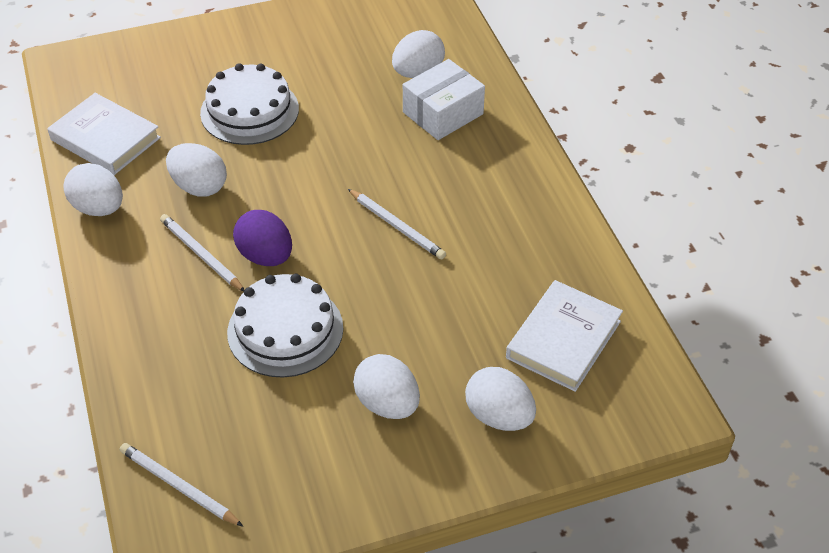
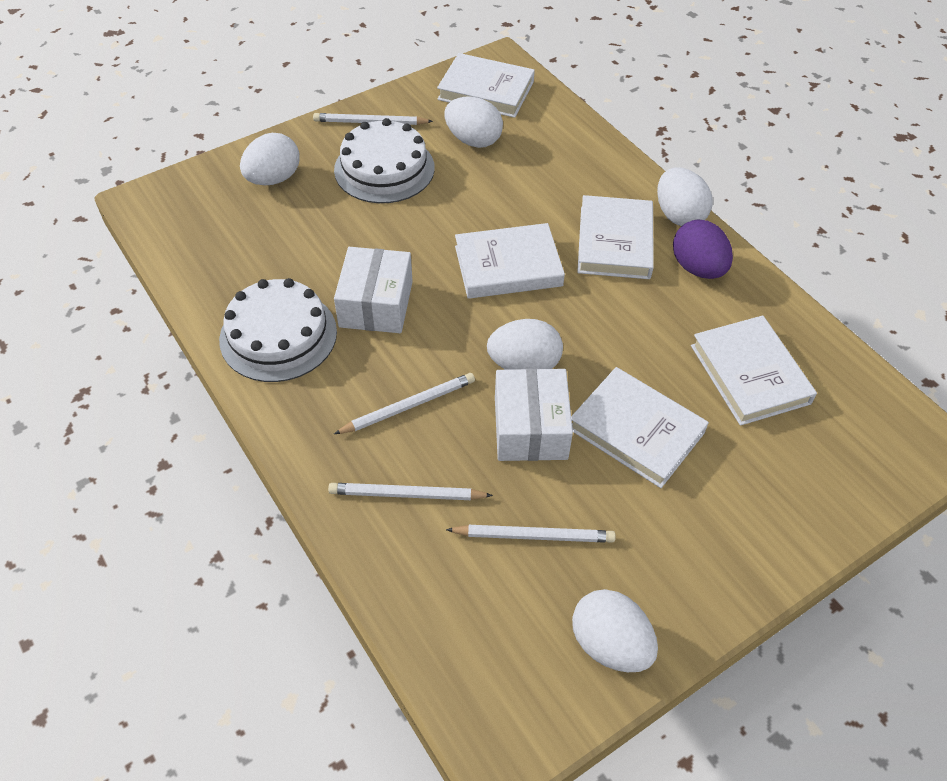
white book: 2 -> 5
white box: 1 -> 2
white pencil: 3 -> 4

